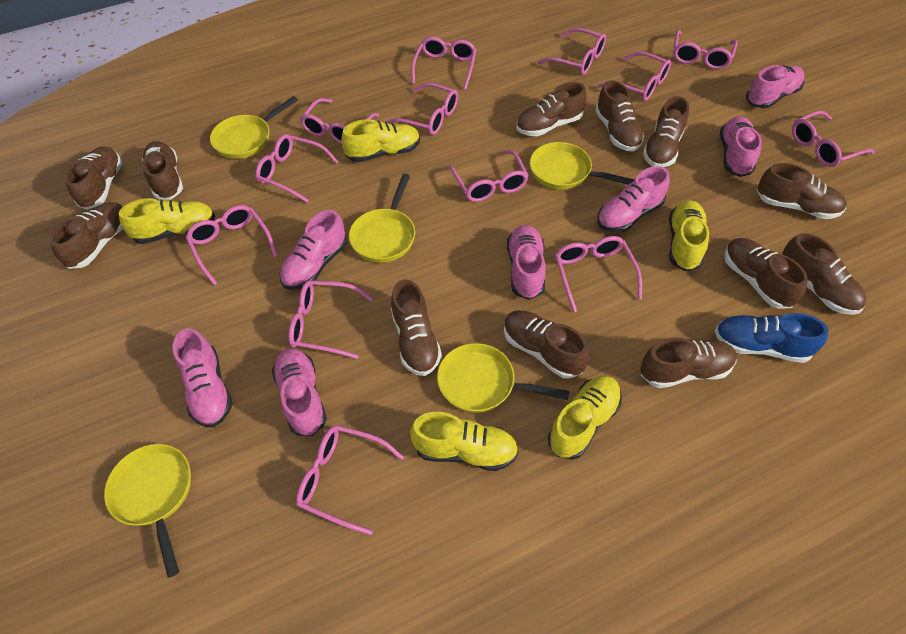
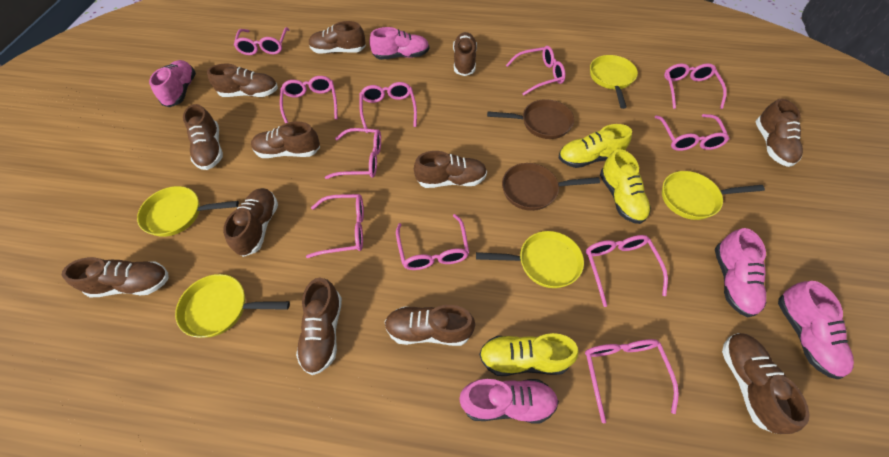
blue shoe: 1 -> 0
brown pan: 0 -> 2
pink glasses: 13 -> 11
pink shoe: 7 -> 5
yellow shoe: 5 -> 3

